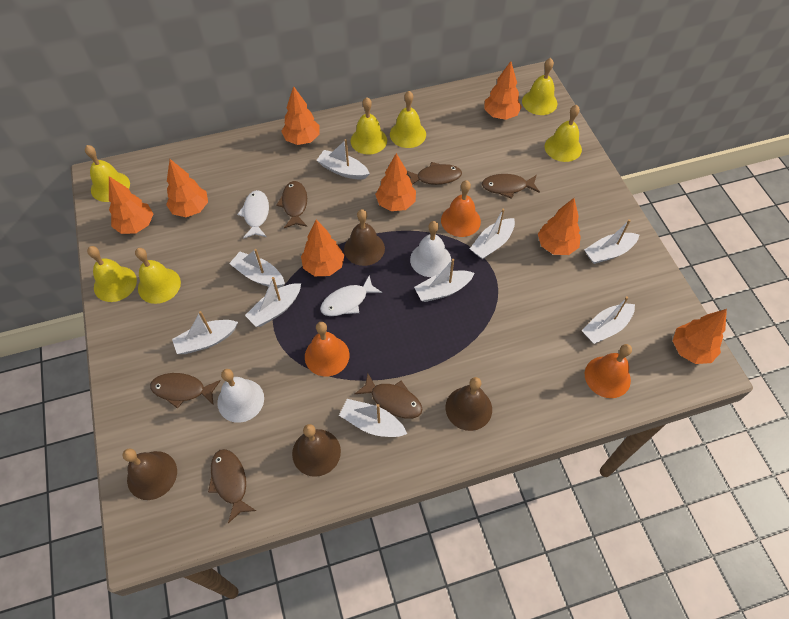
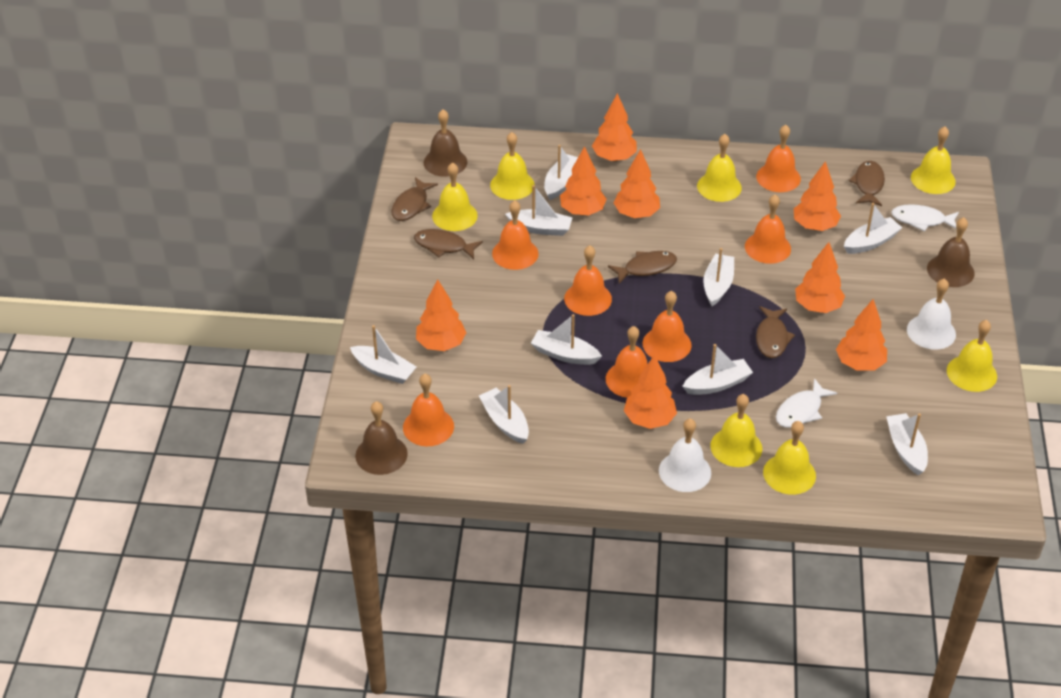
brown bell: 4 -> 3
brown fish: 6 -> 5
orange bell: 3 -> 7

